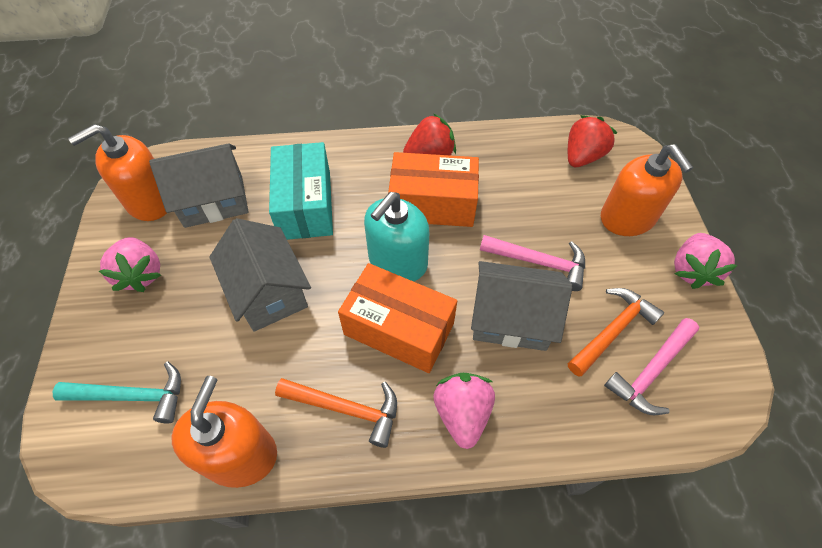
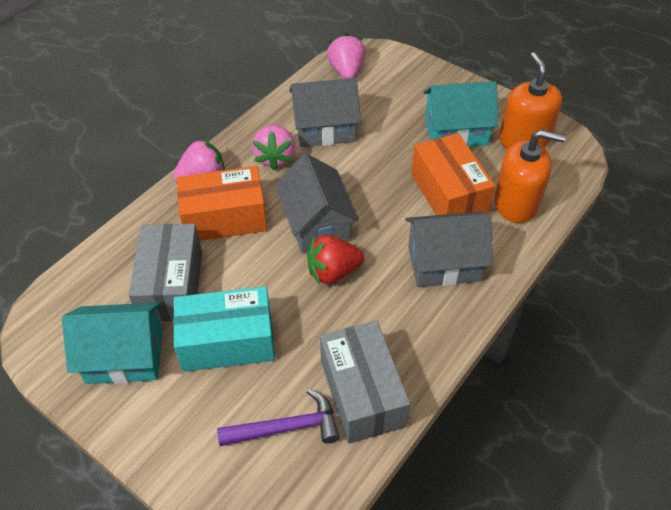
grey box: 0 -> 2
orange hammer: 2 -> 0
orange soap dispenser: 3 -> 2
pink hammer: 2 -> 0
purple hammer: 0 -> 1
red strawberry: 2 -> 1
turquoise hammer: 1 -> 0
turquoise house: 0 -> 2
turquoise soap dispenser: 1 -> 0

